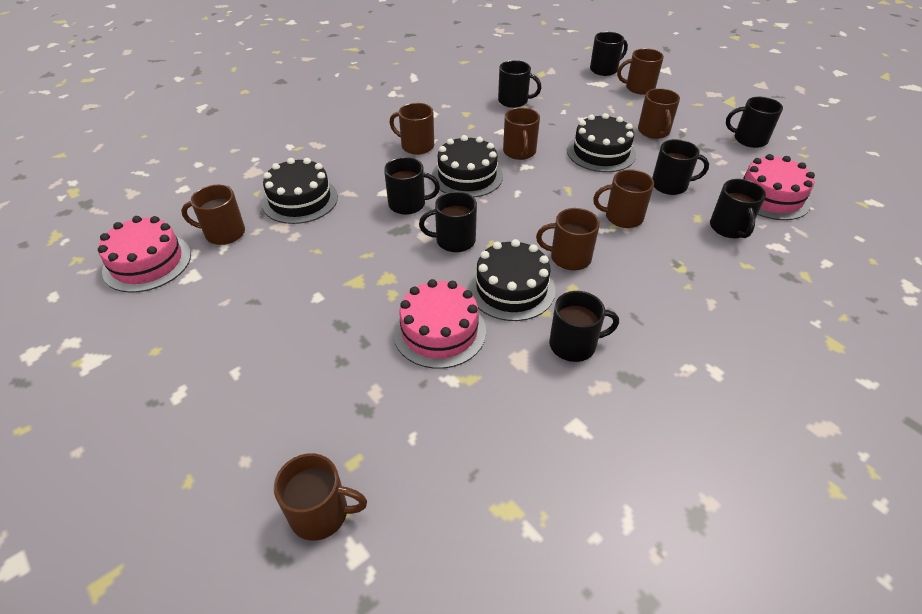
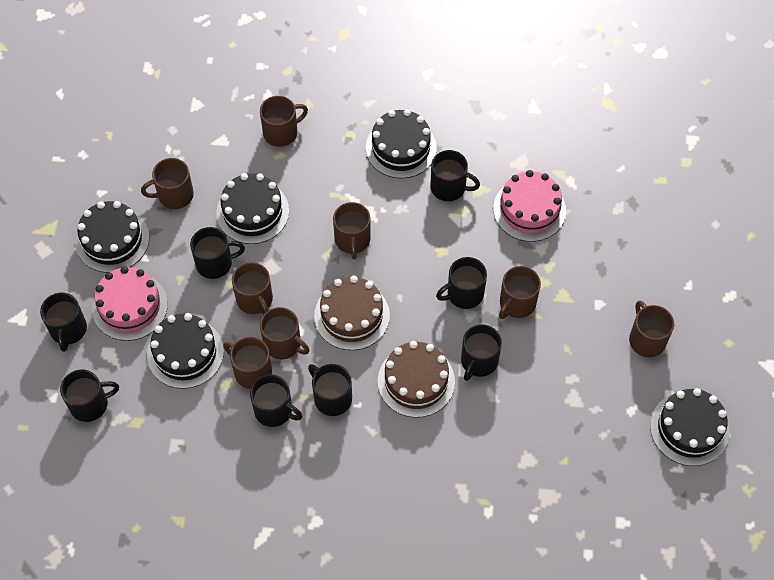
black cake: 4 -> 5
brown cake: 0 -> 2
pink cake: 3 -> 2

